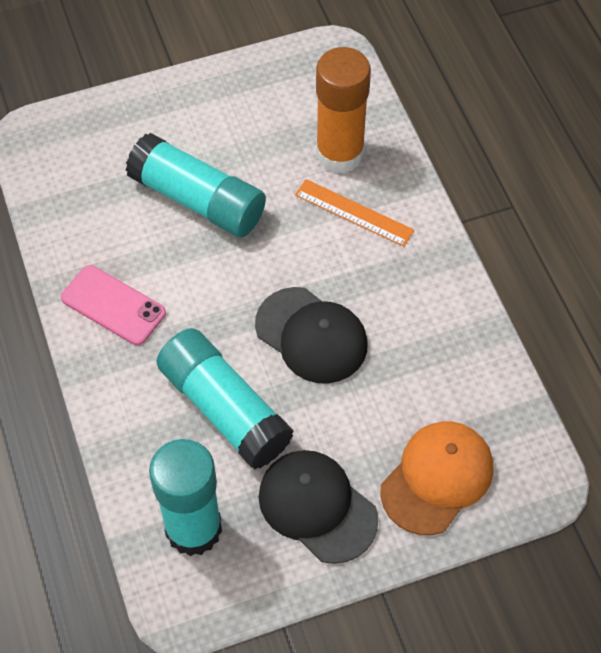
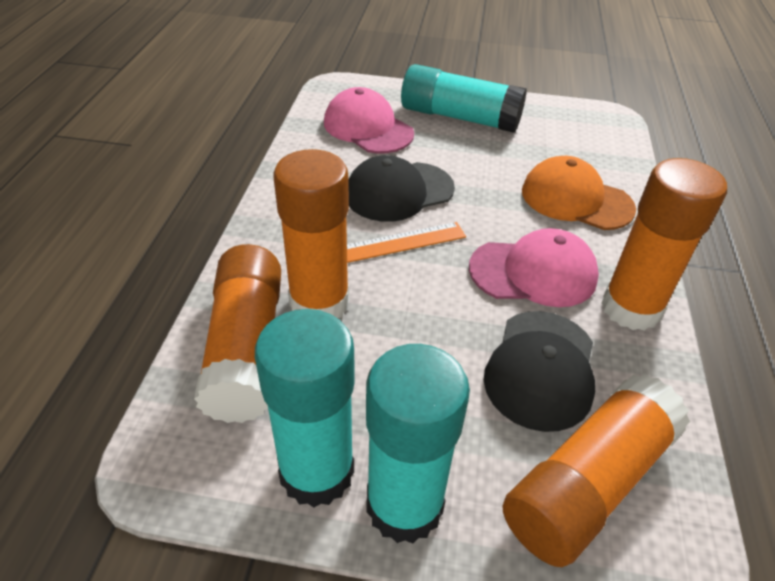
orange glue stick: 1 -> 4
pink cap: 0 -> 2
pink phone: 1 -> 0

